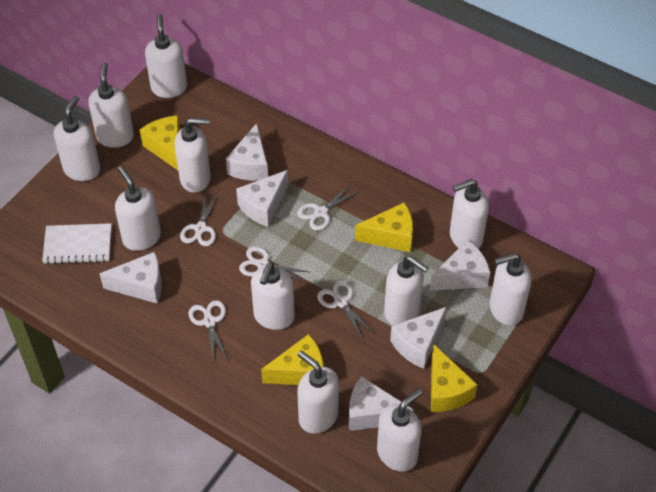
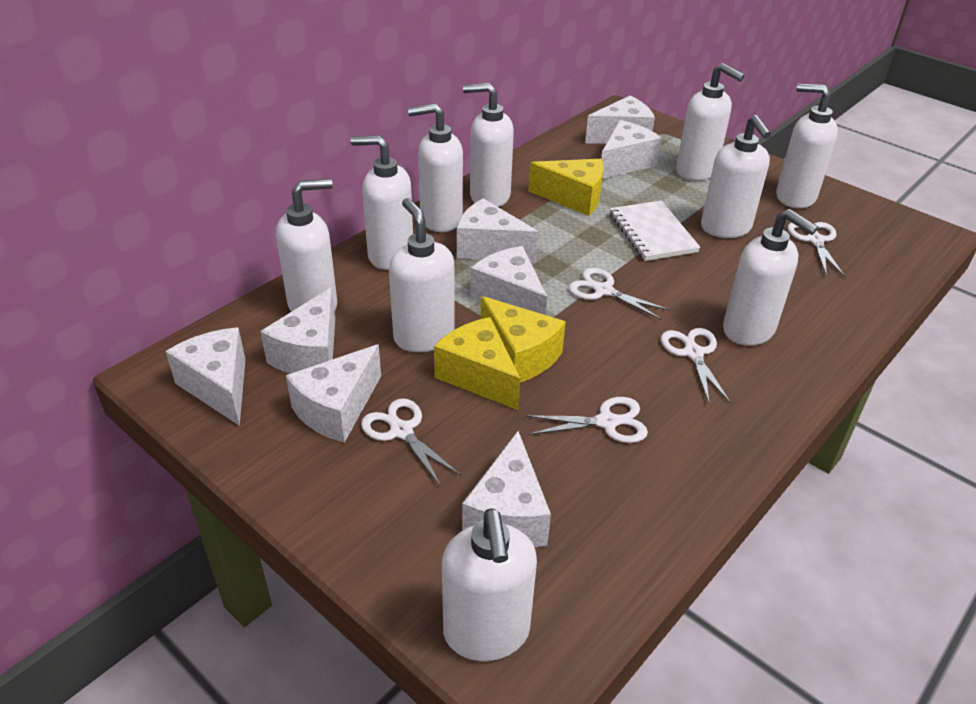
white cheese: 6 -> 8
white soap dispenser: 11 -> 10
yellow cheese: 4 -> 3

